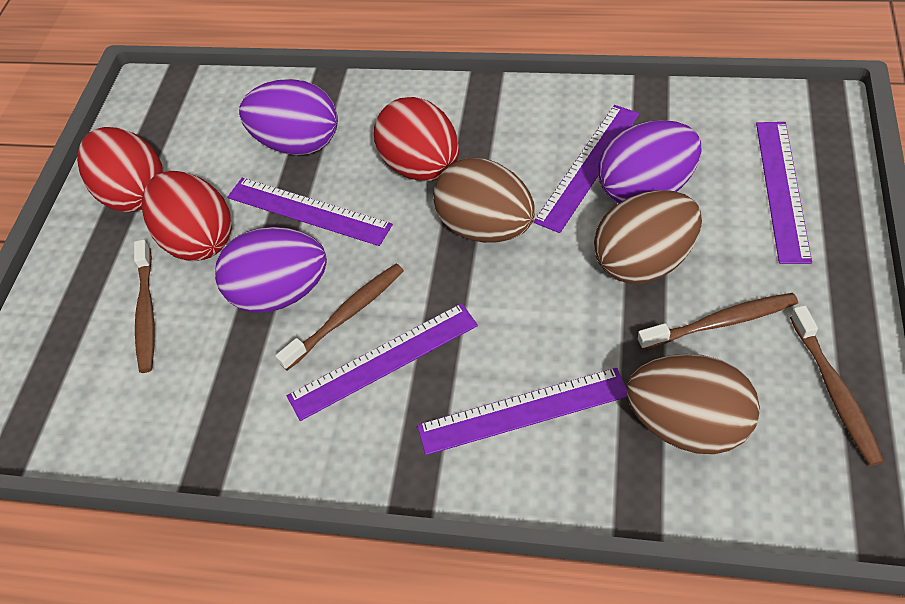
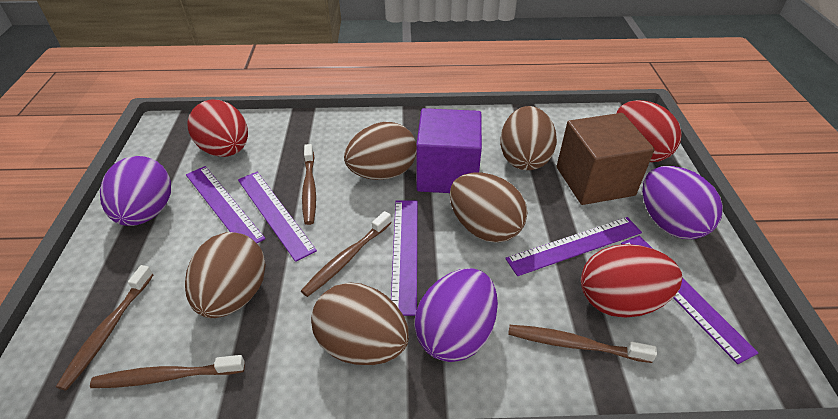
brown cube: 0 -> 1
brown egg: 3 -> 5
brown toothbrush: 4 -> 5
purple cube: 0 -> 1

